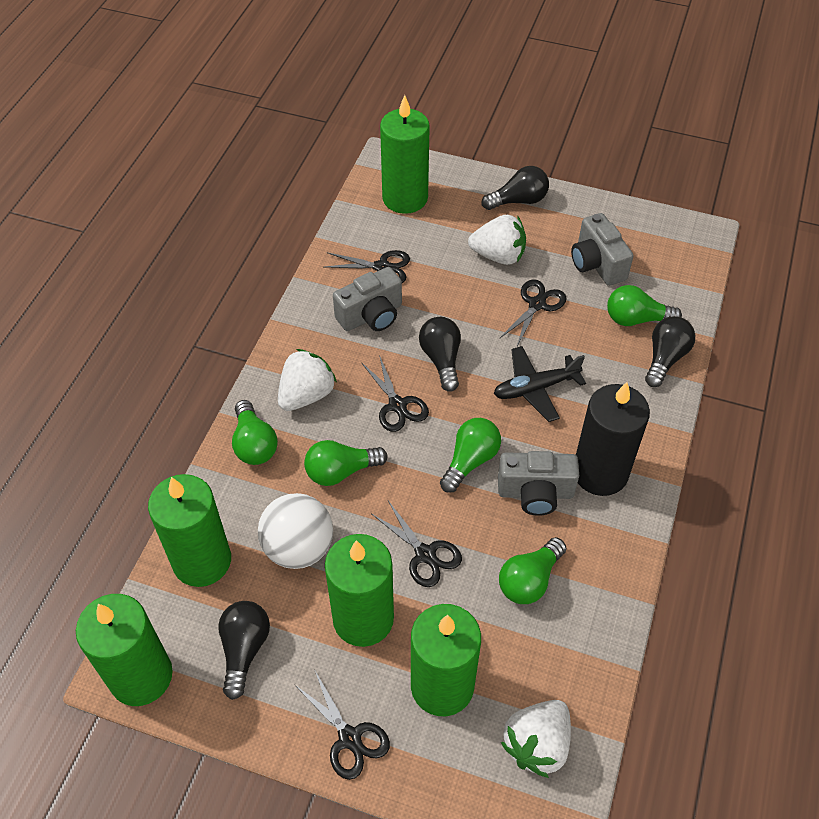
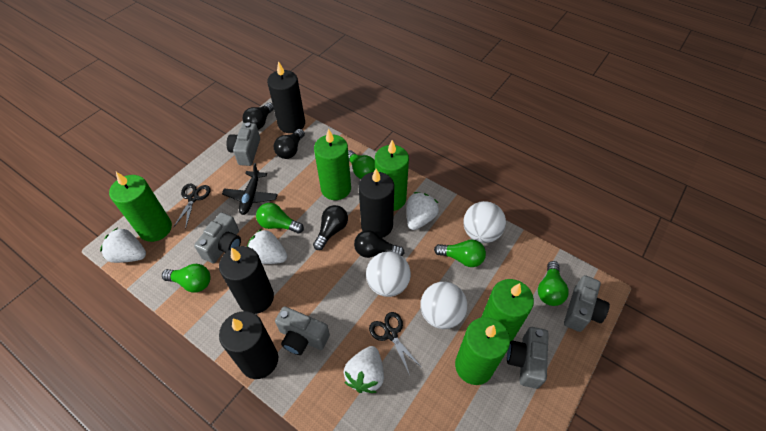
black candle: 1 -> 4
black scissors: 5 -> 2
grey camera: 3 -> 5
white ball: 1 -> 3
white strawberry: 3 -> 4

